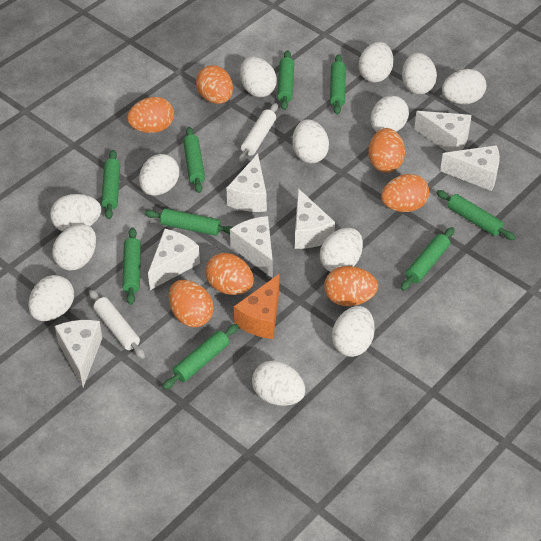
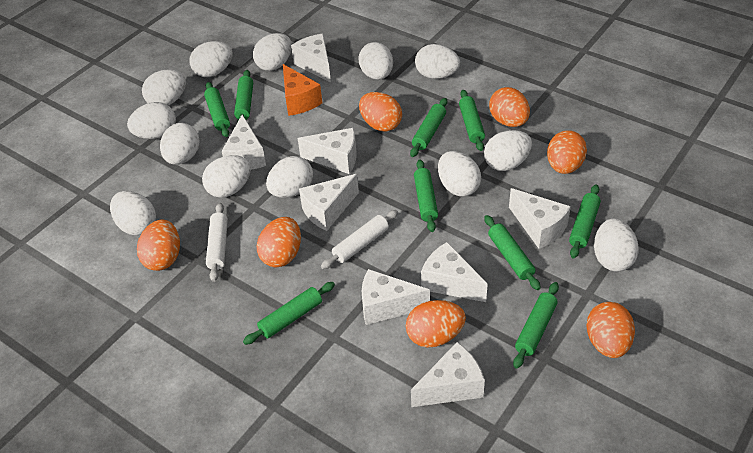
white cheese: 7 -> 8

